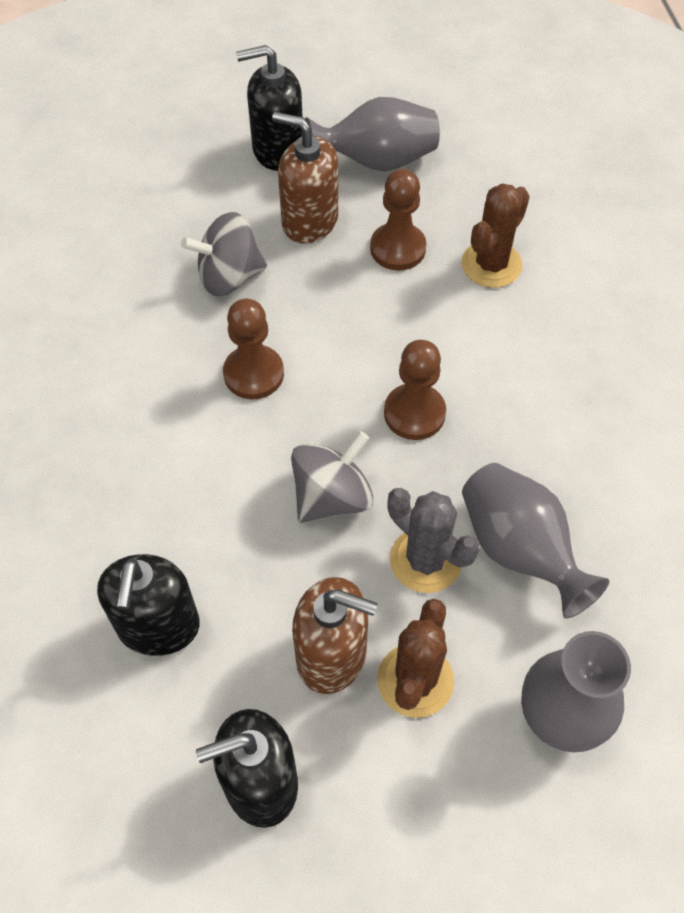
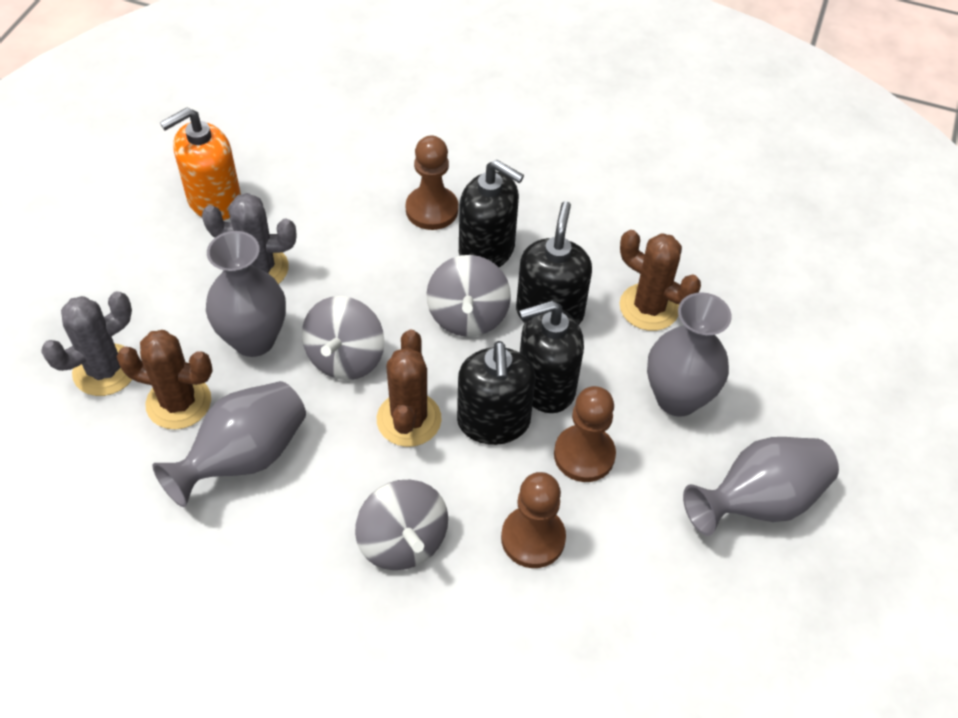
black soap dispenser: 3 -> 4
brown cactus: 2 -> 3
brown soap dispenser: 2 -> 0
grey cactus: 1 -> 2
grey spinning top: 2 -> 3
grey vase: 3 -> 4
orange soap dispenser: 0 -> 1

